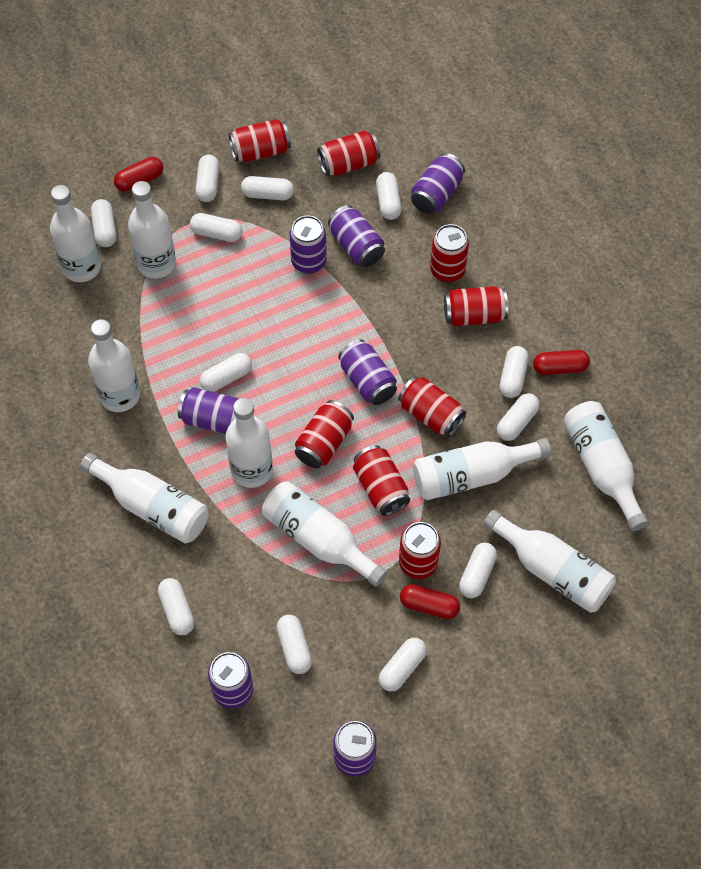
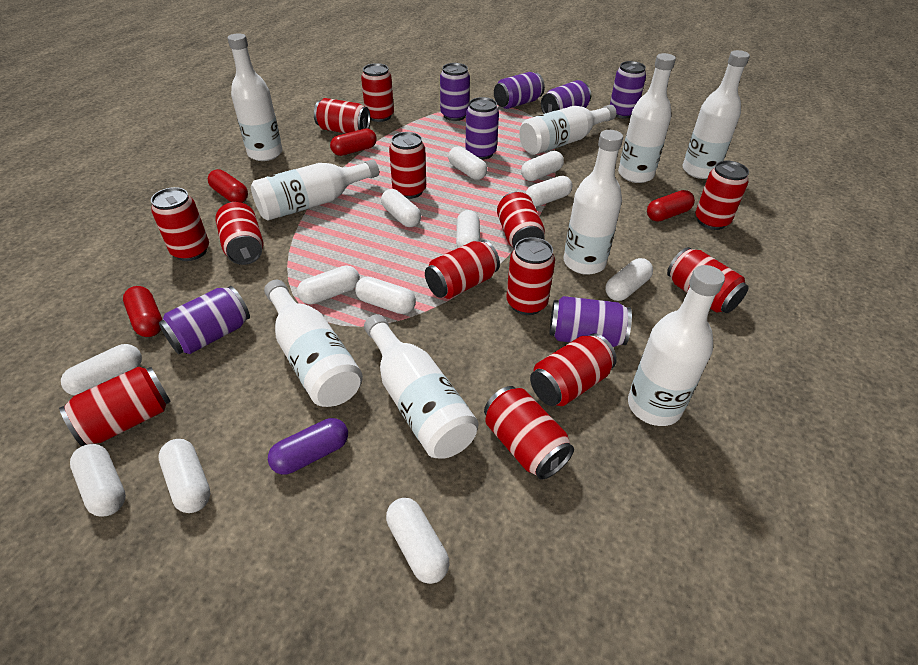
purple capsule: 0 -> 1
red can: 8 -> 13
red capsule: 3 -> 4

